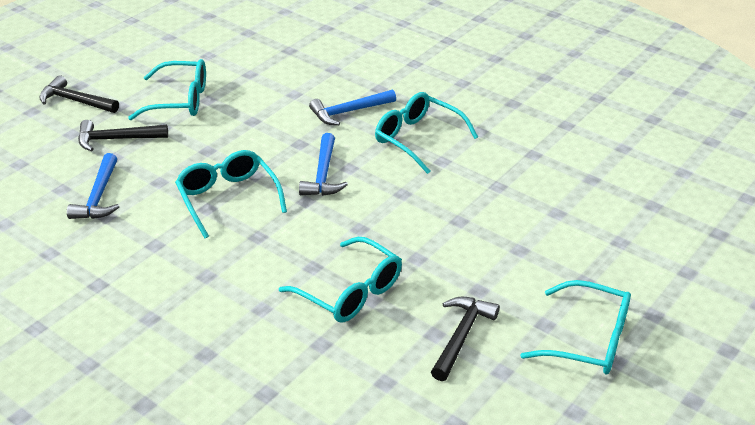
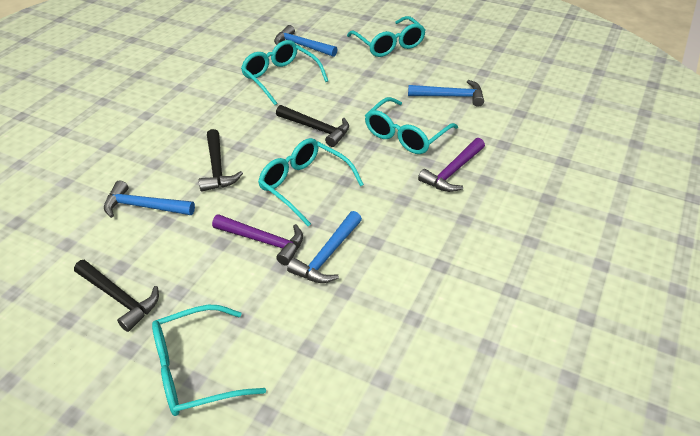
blue hammer: 3 -> 4
purple hammer: 0 -> 2

